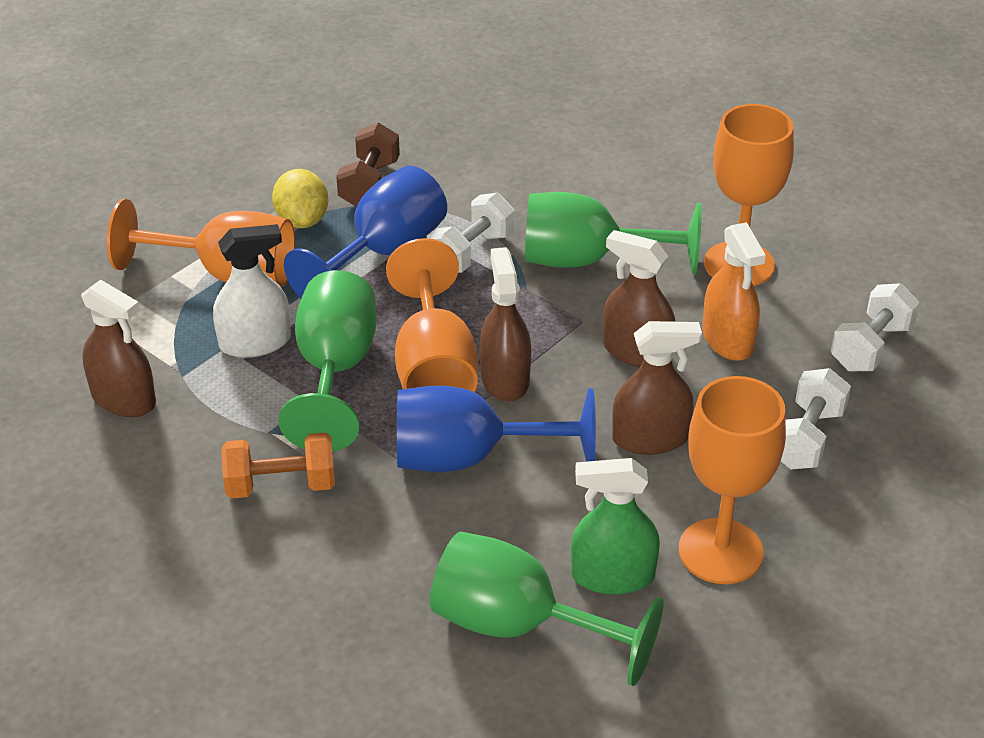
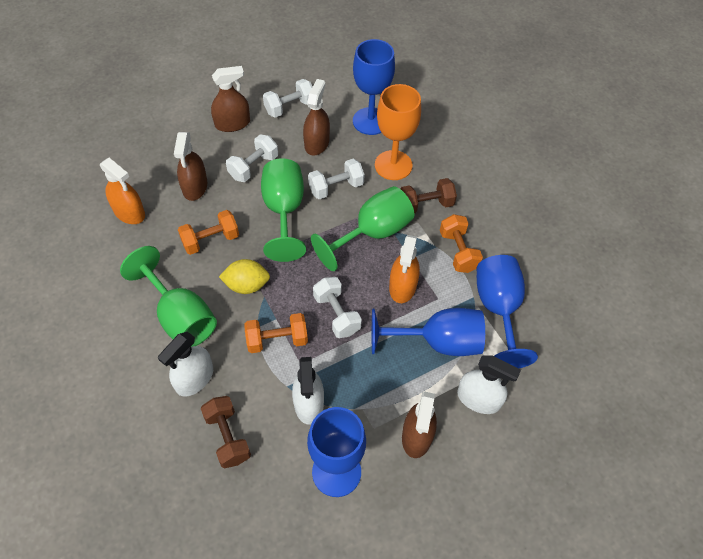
blue goblet: 2 -> 4
brown dumbbell: 1 -> 2
green spray bottle: 1 -> 0
orange dumbbell: 1 -> 3
orange goblet: 4 -> 1
orange spray bottle: 1 -> 2
white dumbbell: 3 -> 4
white spray bottle: 1 -> 3

